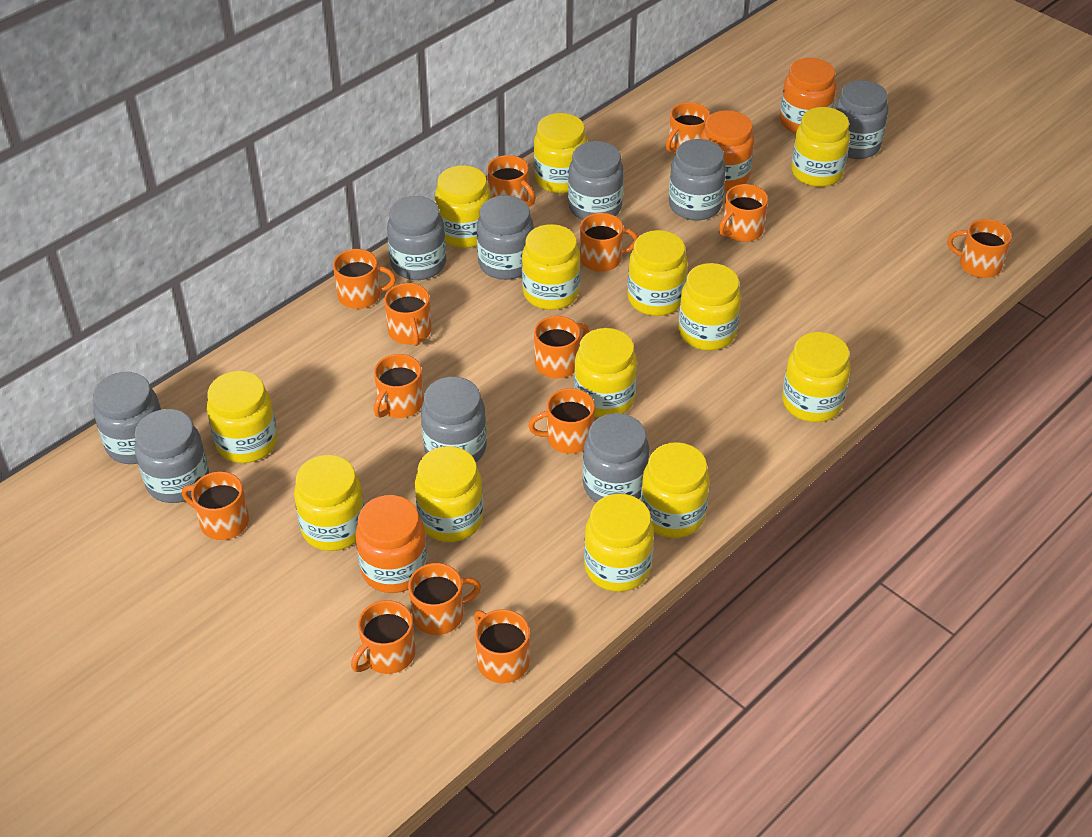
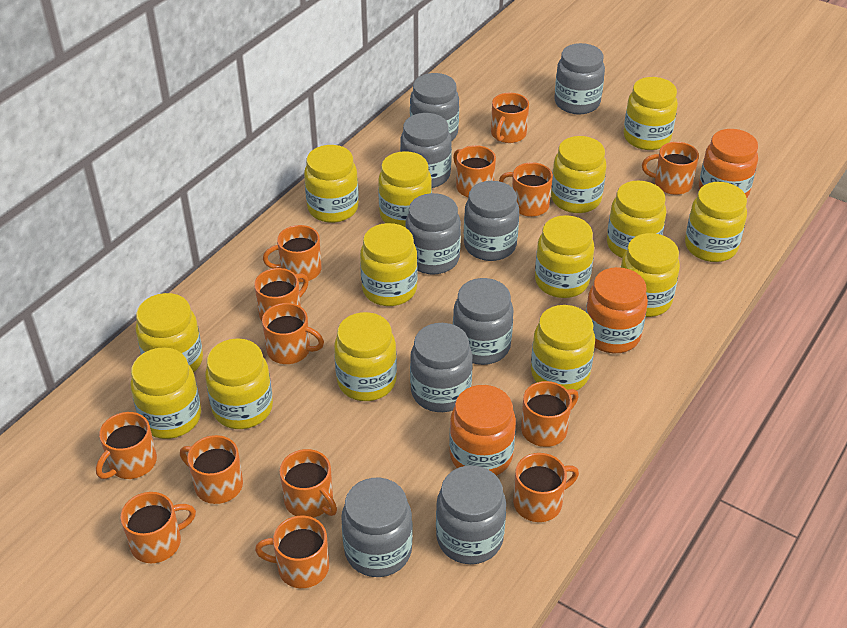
yellow jar: 13 -> 14

